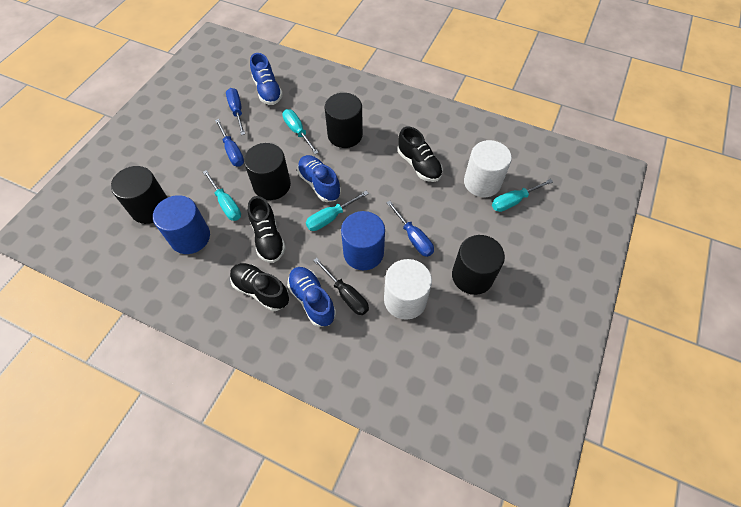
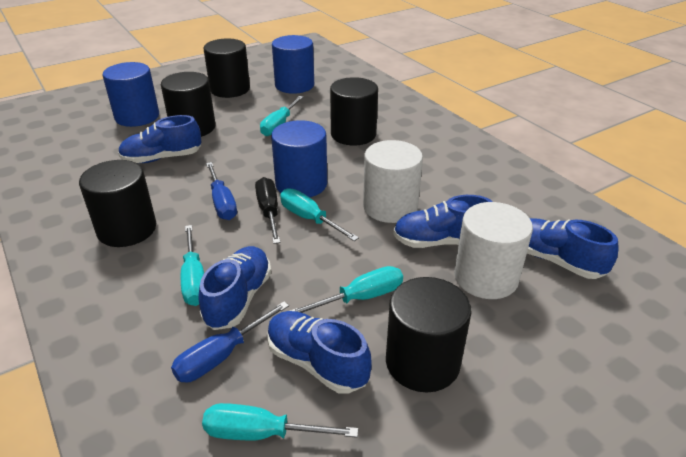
black cylinder: 4 -> 5
black shoe: 3 -> 0
blue cylinder: 2 -> 3
blue screwdriver: 3 -> 2
blue shoe: 3 -> 5
turquoise screwdriver: 4 -> 5

